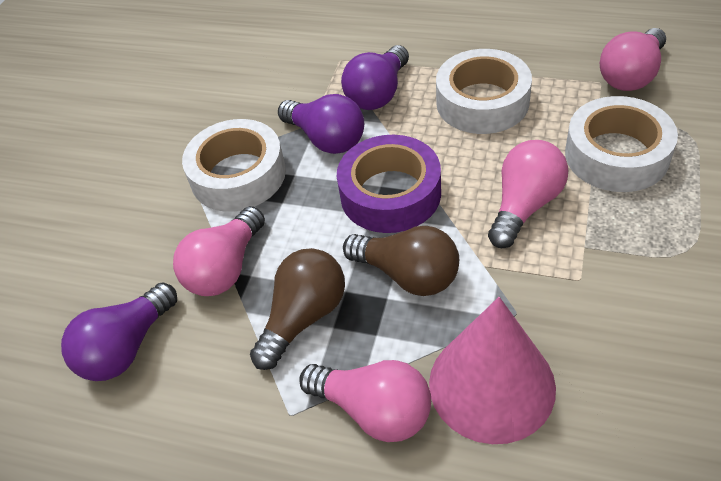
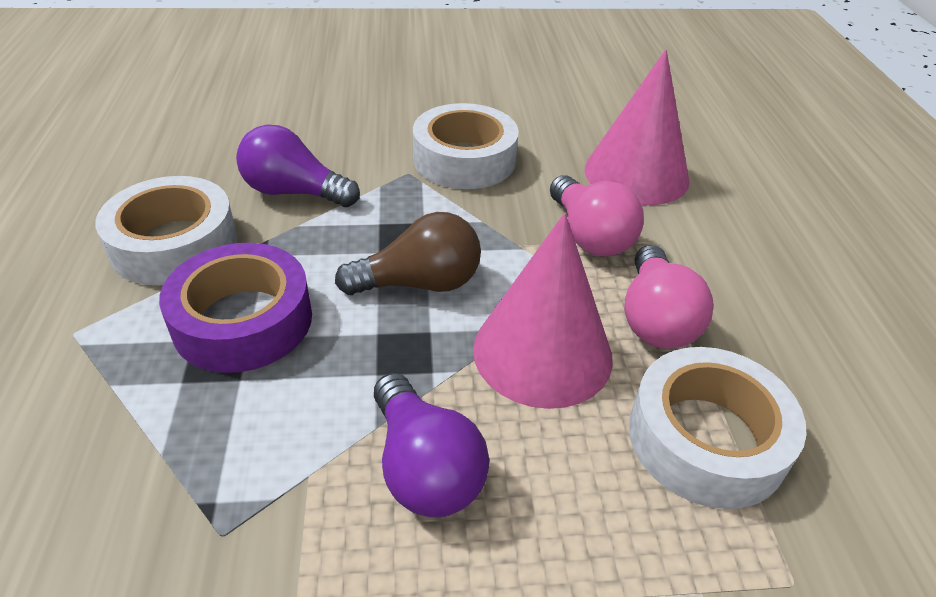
brown light bulb: 2 -> 1
pink cone: 1 -> 2
pink light bulb: 4 -> 2
purple light bulb: 3 -> 2

